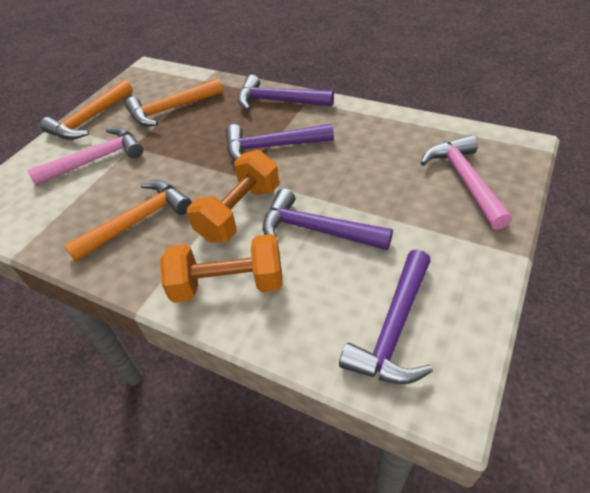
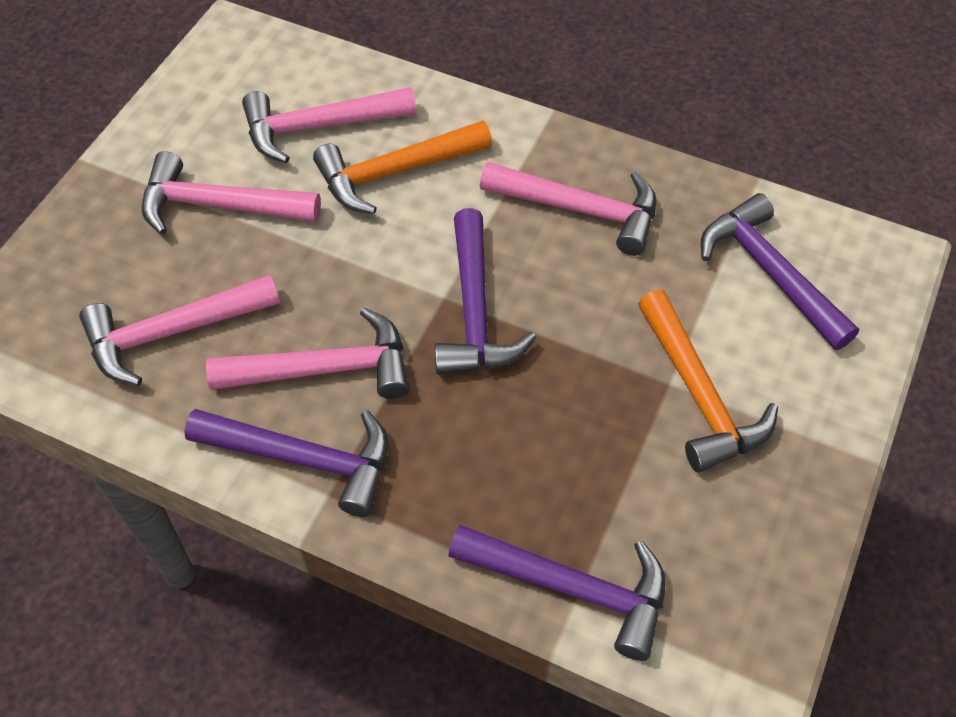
orange dumbbell: 2 -> 0
orange hammer: 3 -> 2
pink hammer: 2 -> 5

